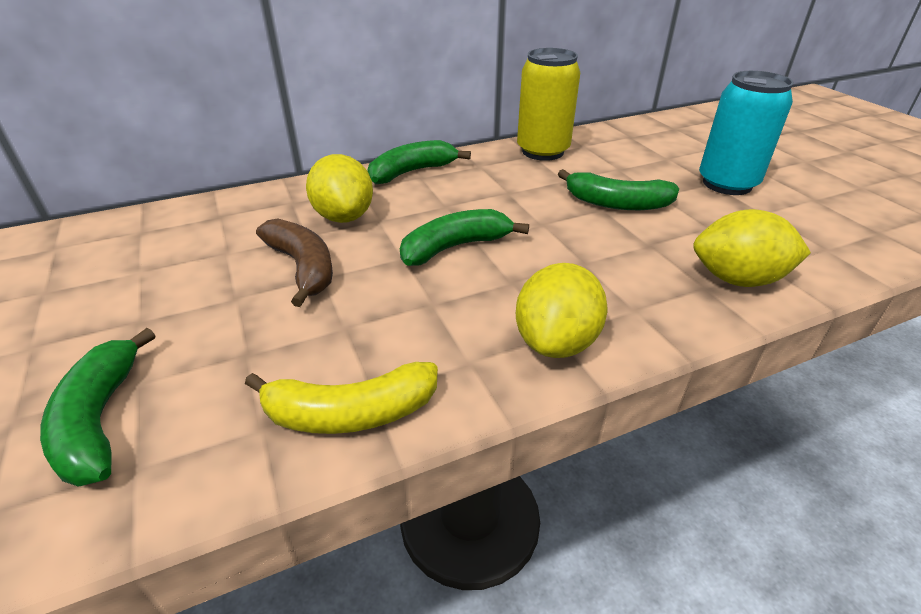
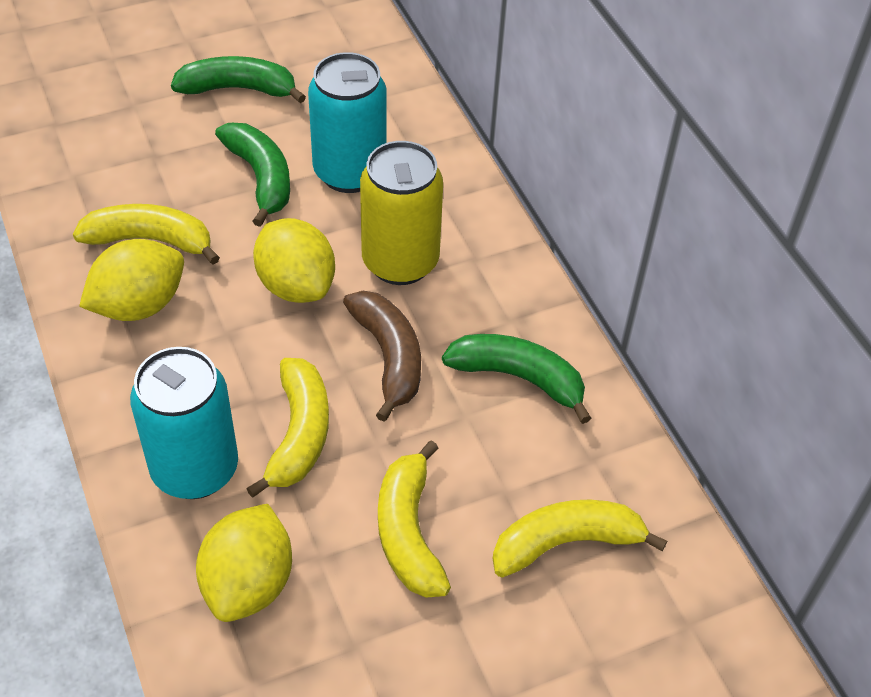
green banana: 4 -> 3
turquoise can: 1 -> 2
yellow banana: 1 -> 4

